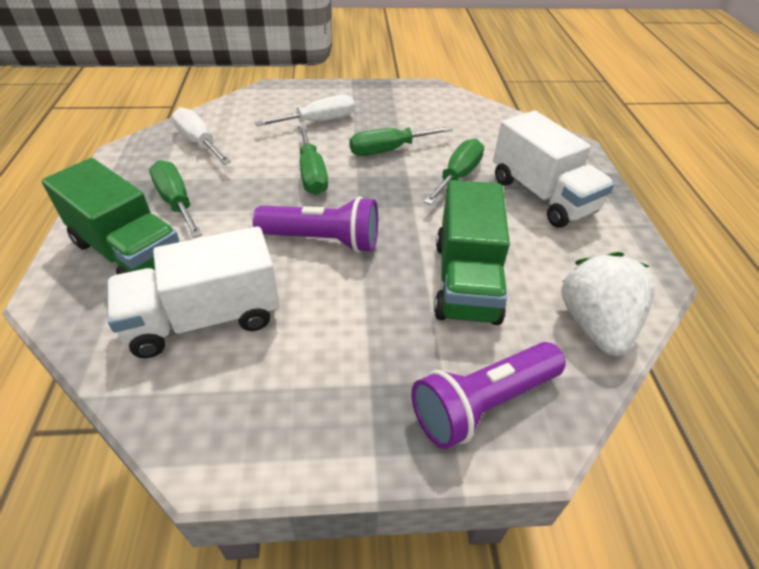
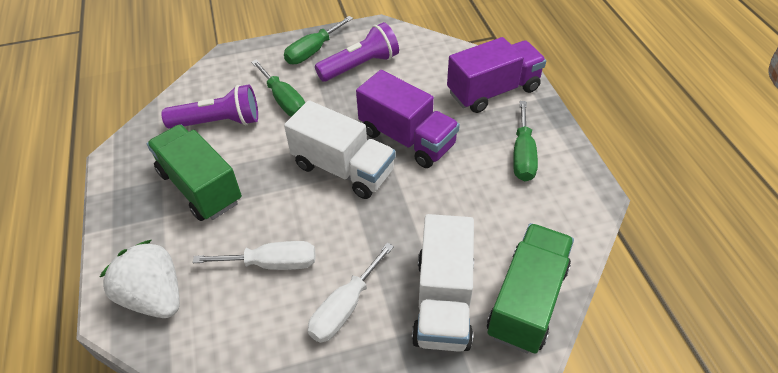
green screwdriver: 4 -> 3
purple truck: 0 -> 2

